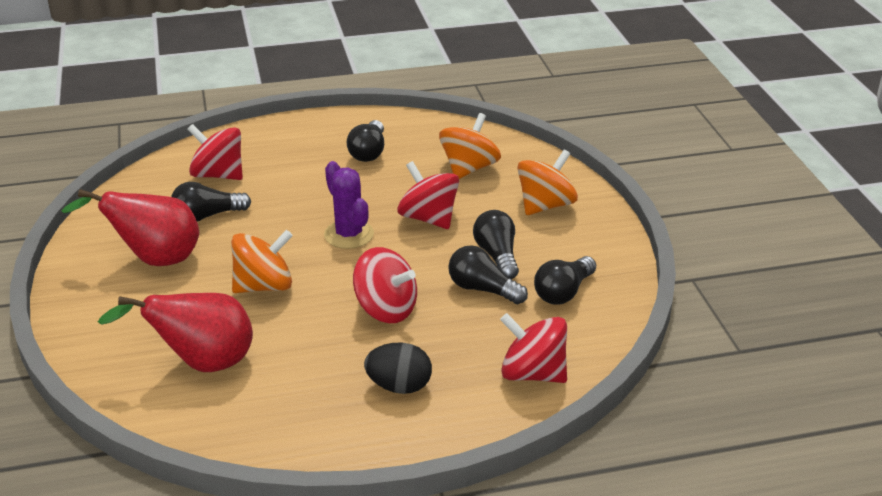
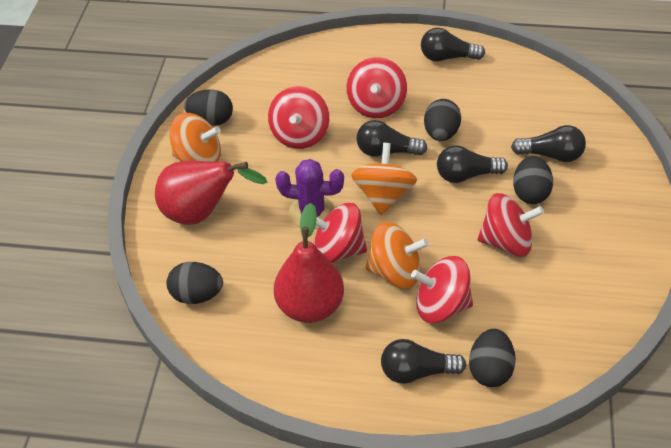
black egg: 1 -> 5
red spinning top: 4 -> 5

